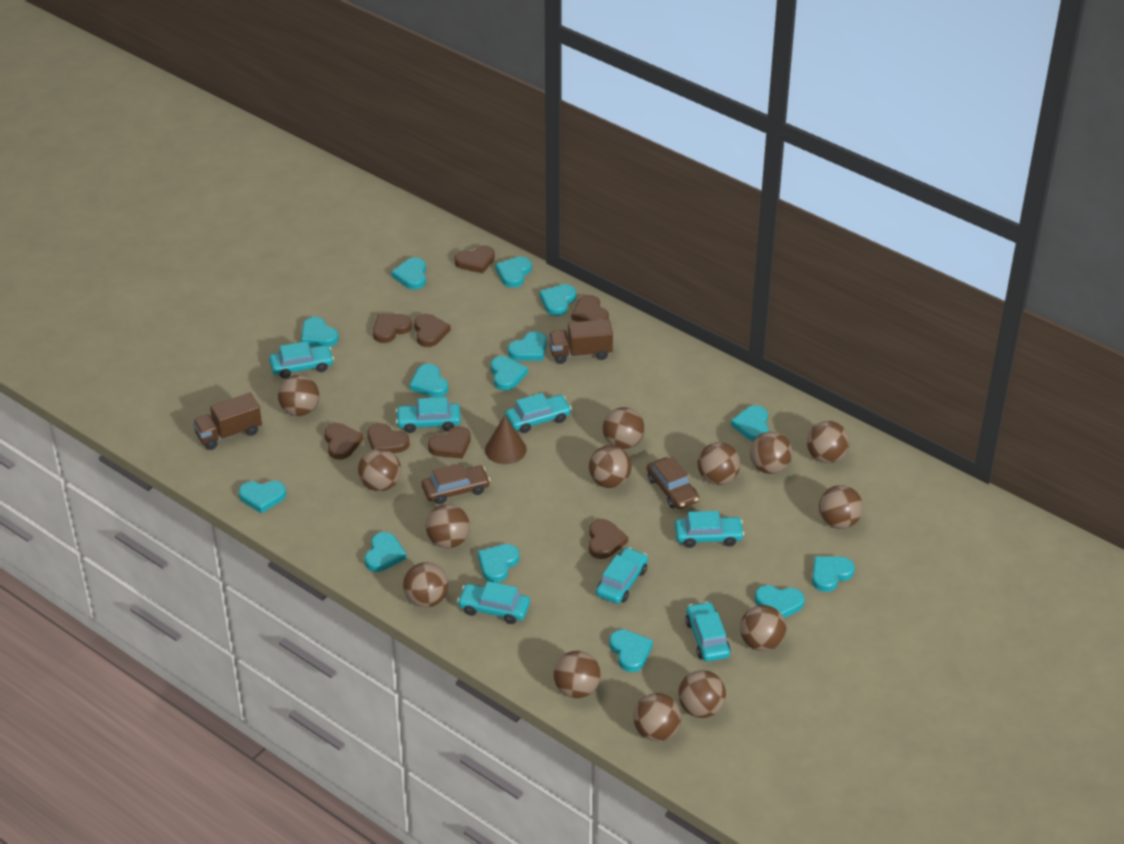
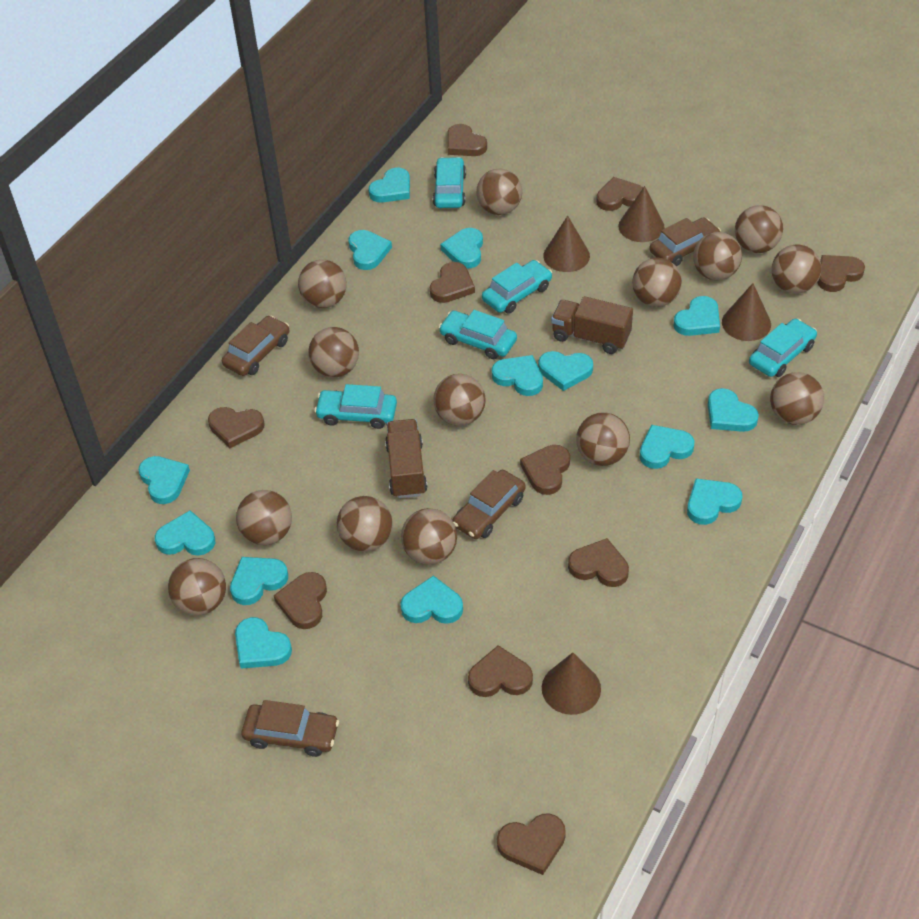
brown car: 2 -> 4
brown cone: 1 -> 4
brown heart: 8 -> 10
turquoise car: 7 -> 5

